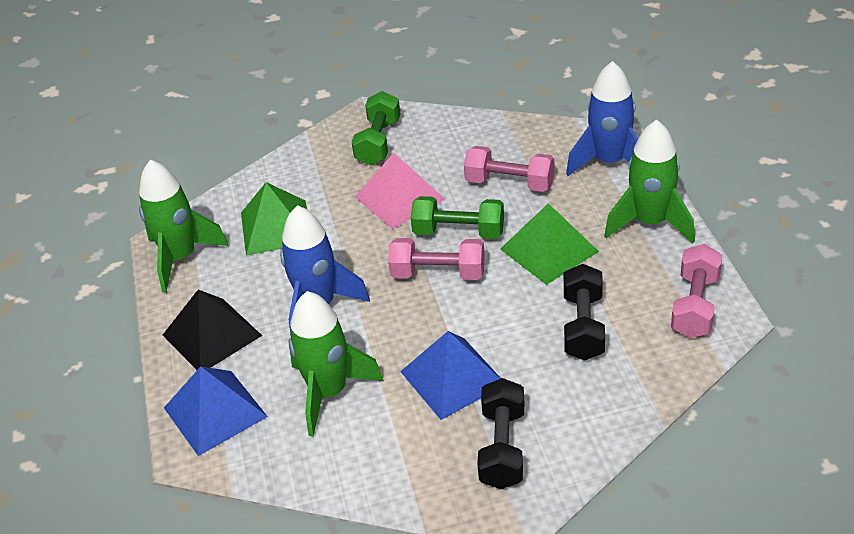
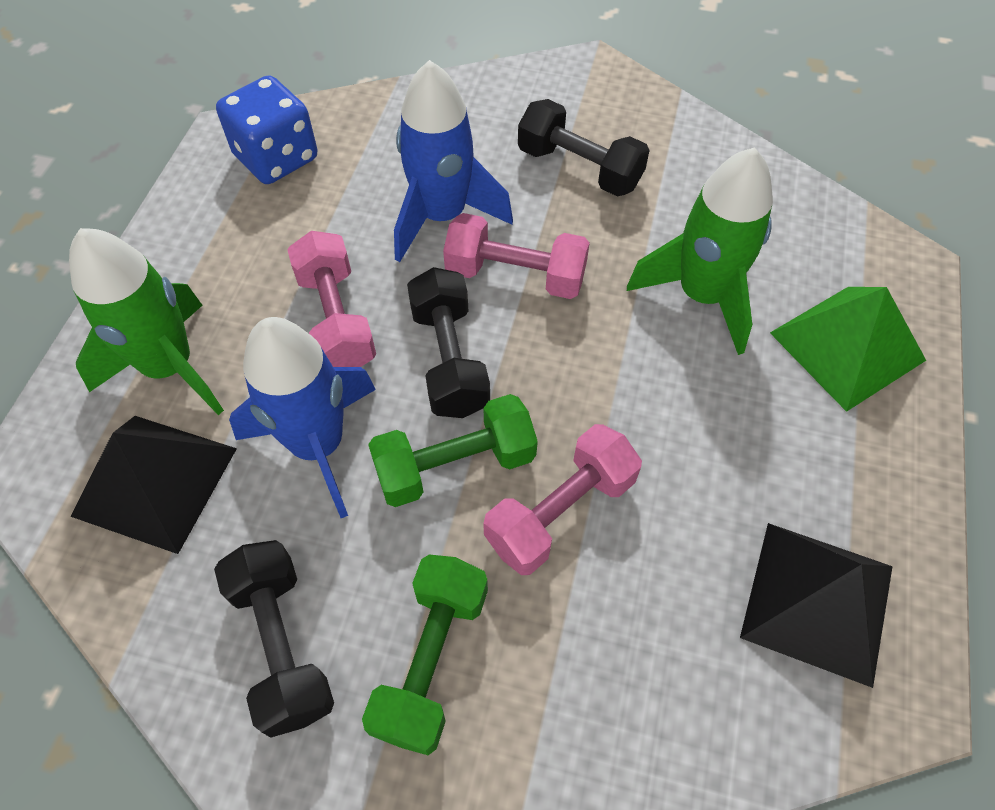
black dumbbell: 2 -> 3
black pyramid: 1 -> 2
blue dice: 0 -> 1
blue pyramid: 2 -> 0
green pyramid: 2 -> 1
green rocket: 3 -> 2
pink pyramid: 1 -> 0

